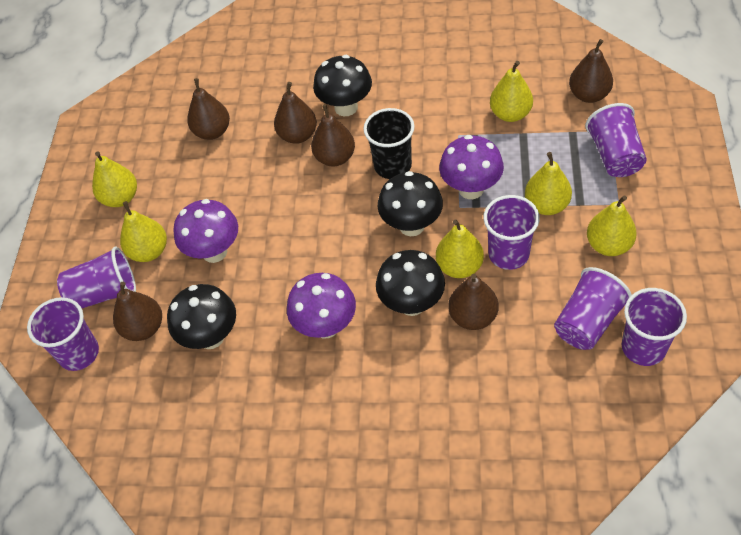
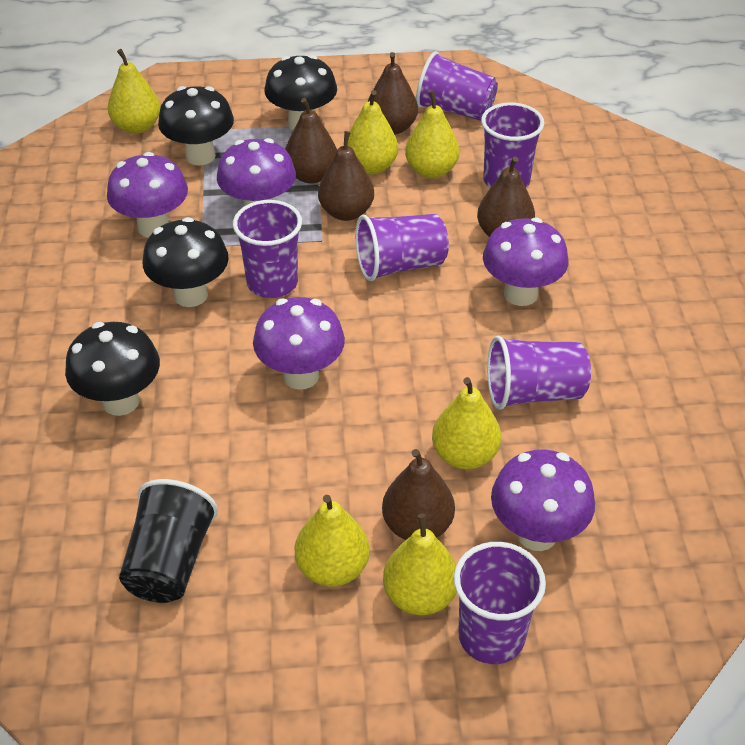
brown pear: 6 -> 5
purple mushroom: 3 -> 5

